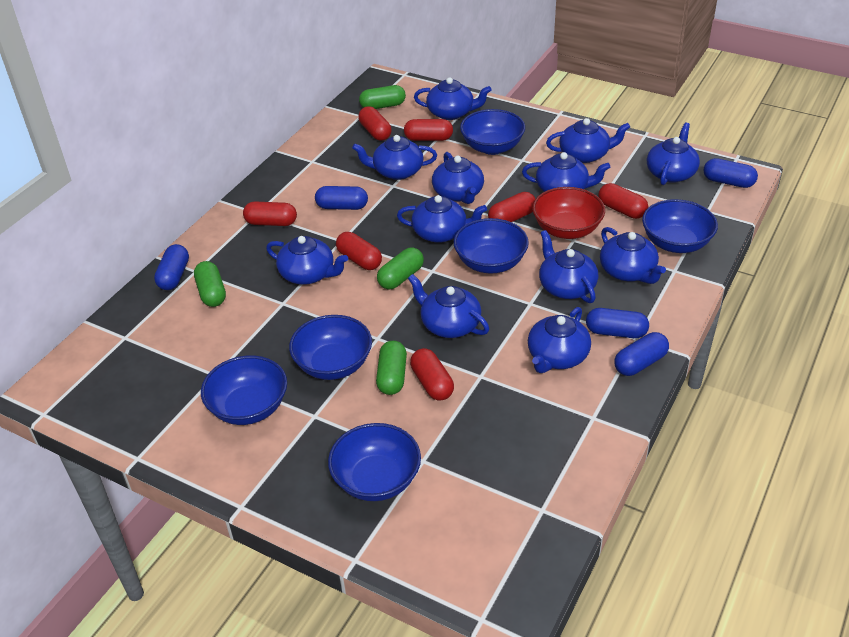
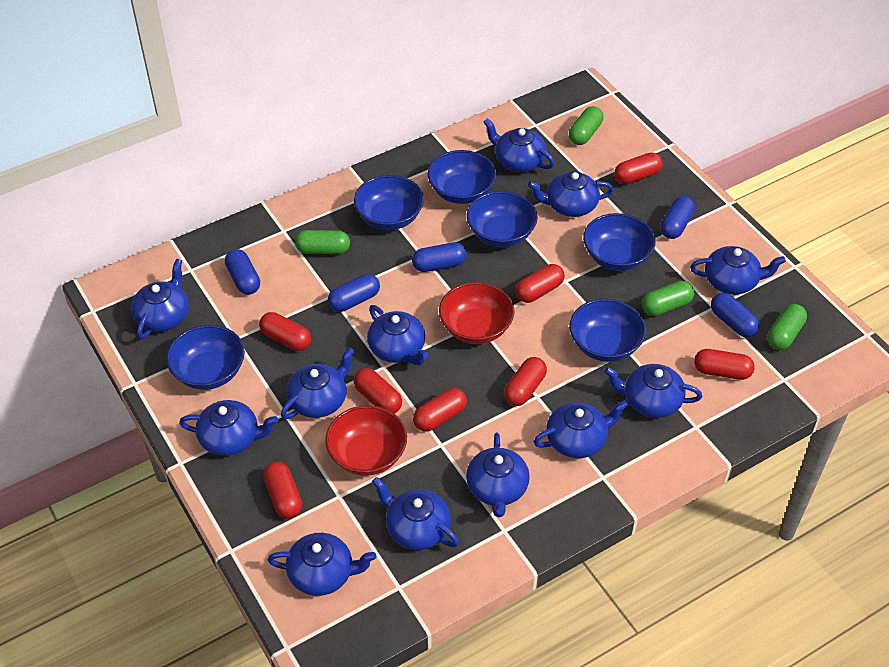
red bowl: 1 -> 2
red capsule: 7 -> 8

